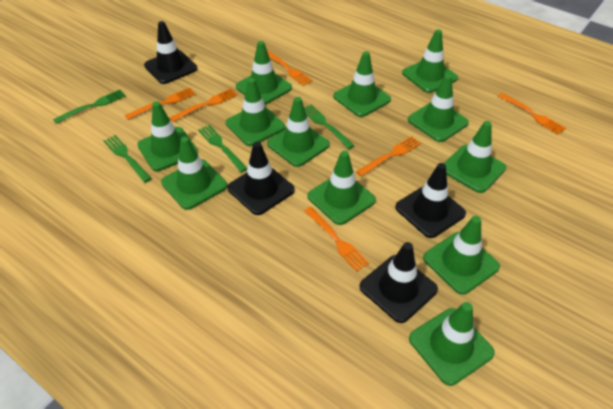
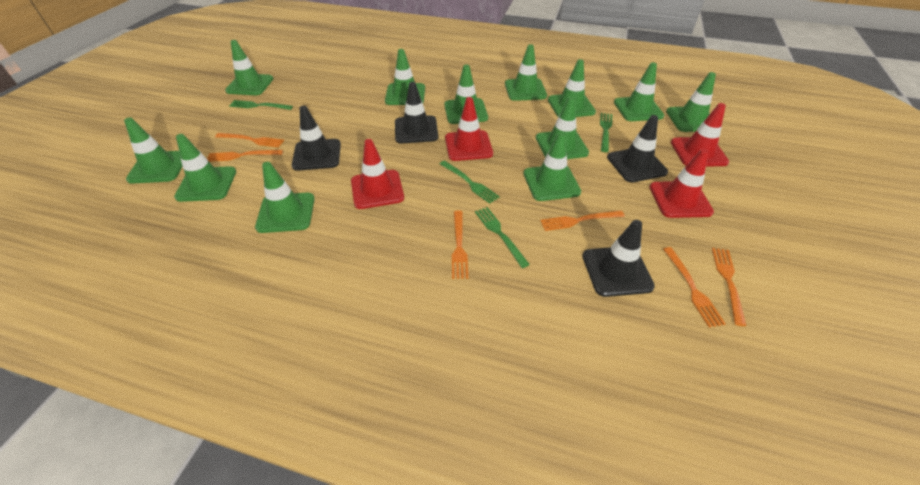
red traffic cone: 0 -> 4

